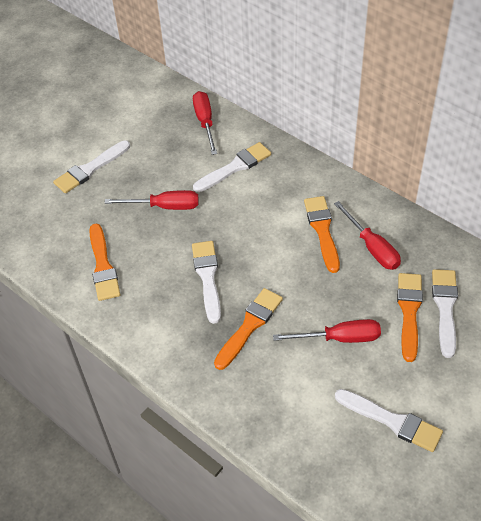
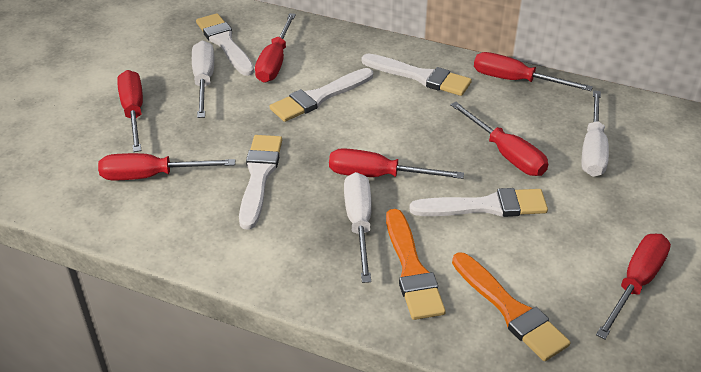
orange brush: 4 -> 2
red screwdriver: 4 -> 7
white screwdriver: 0 -> 3

